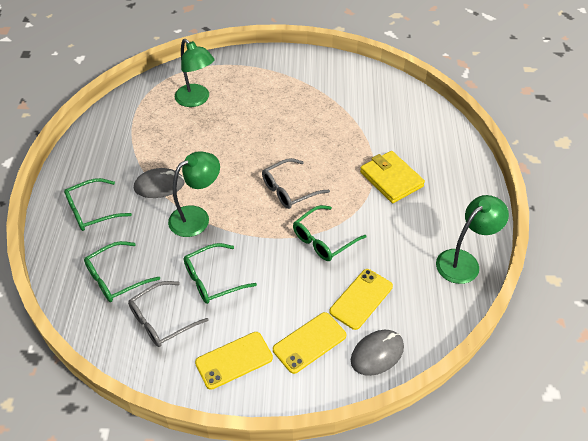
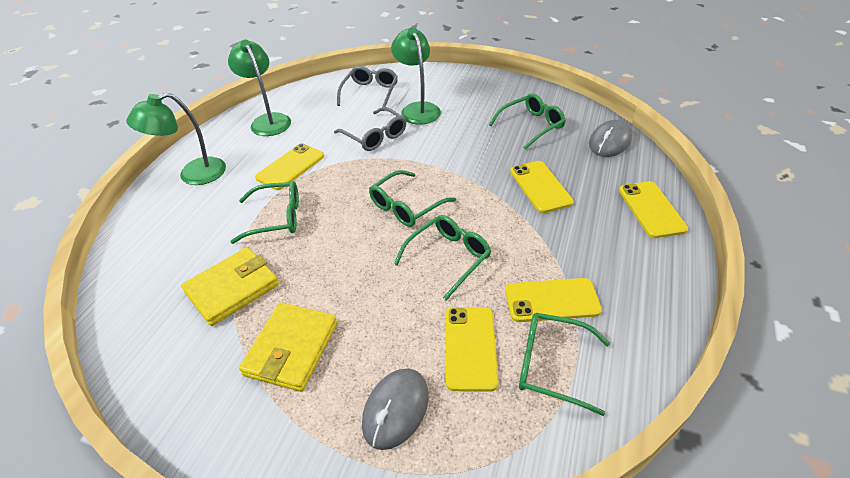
green glasses: 4 -> 5
yellow phone: 3 -> 5
yellow wallet: 1 -> 2

